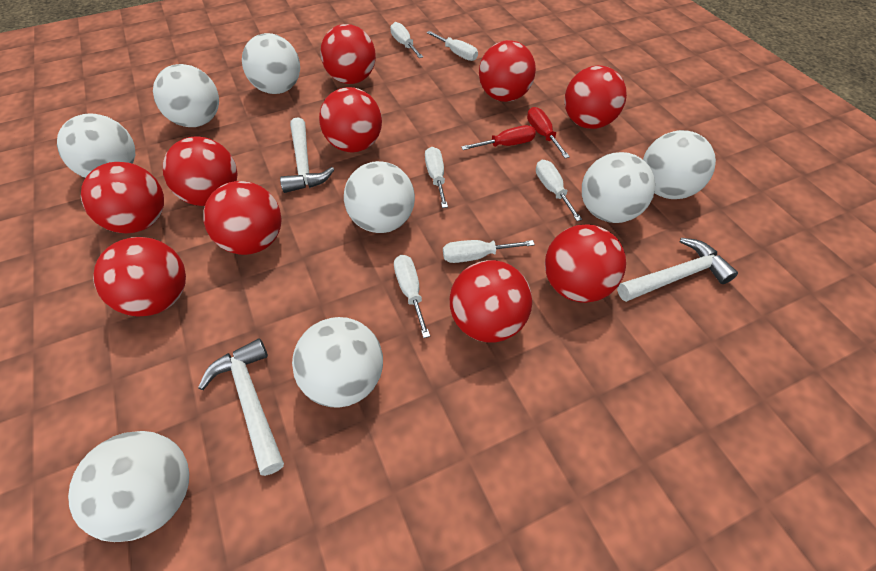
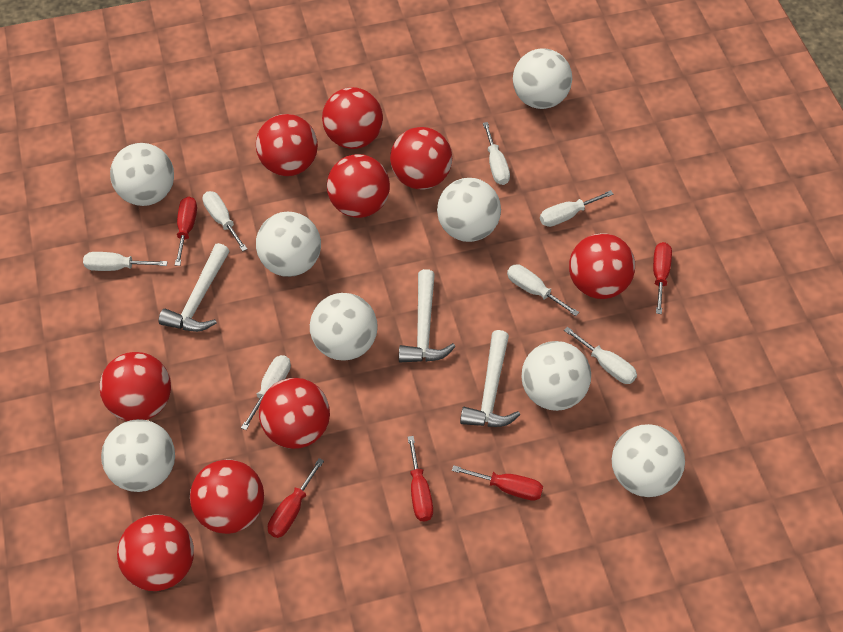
red ball: 10 -> 9
red screwdriver: 2 -> 5
white screwdriver: 6 -> 7

